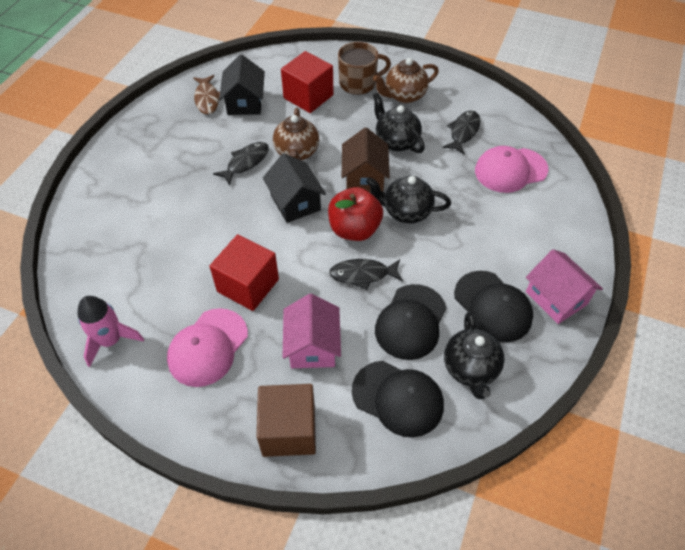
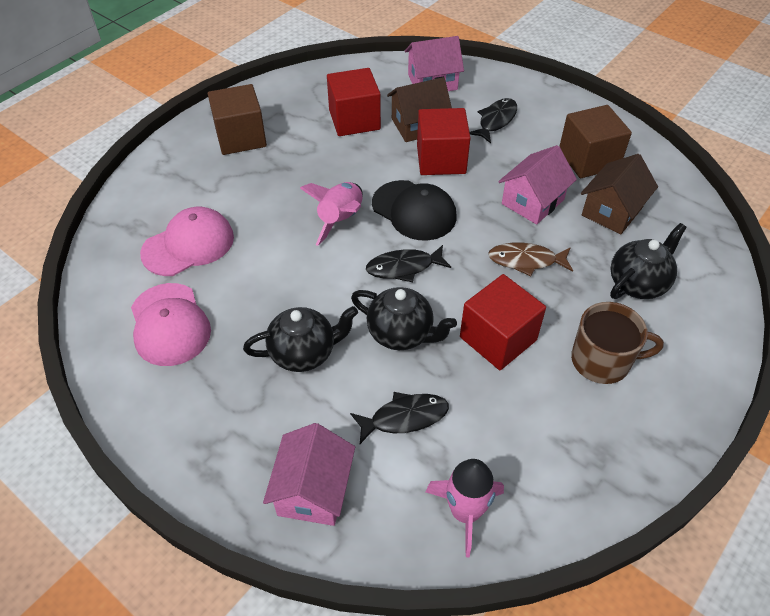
black cap: 3 -> 1
black house: 2 -> 0
brown cube: 1 -> 2
brown house: 1 -> 2
brown teapot: 2 -> 0
pink house: 2 -> 3
pink rocket: 1 -> 2
red apple: 1 -> 0
red cube: 2 -> 3

